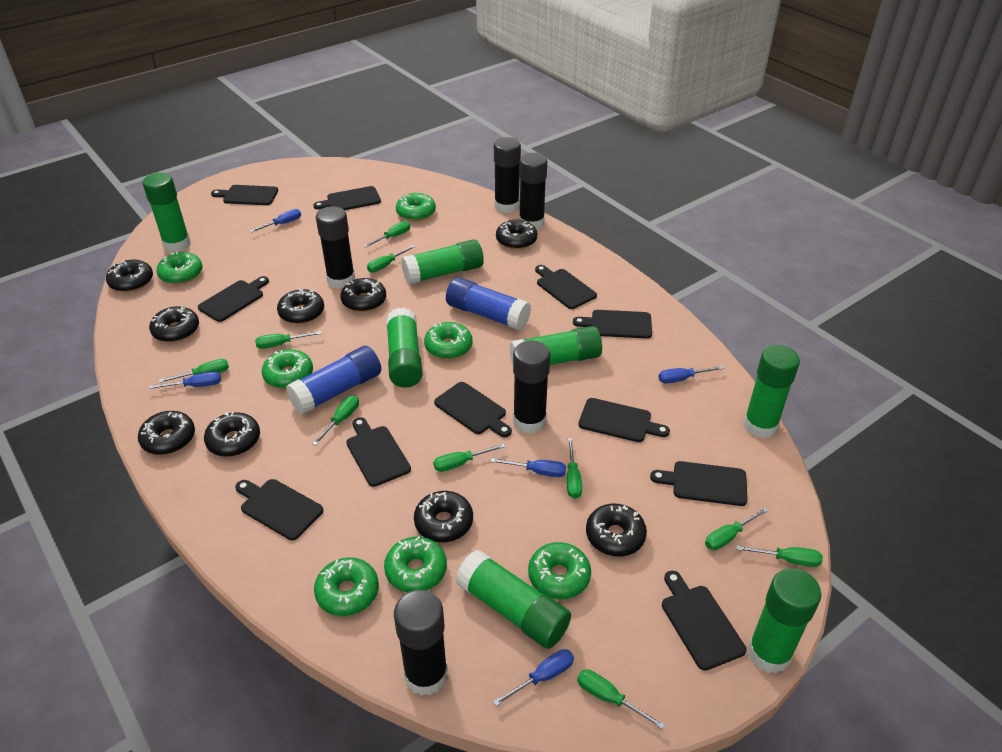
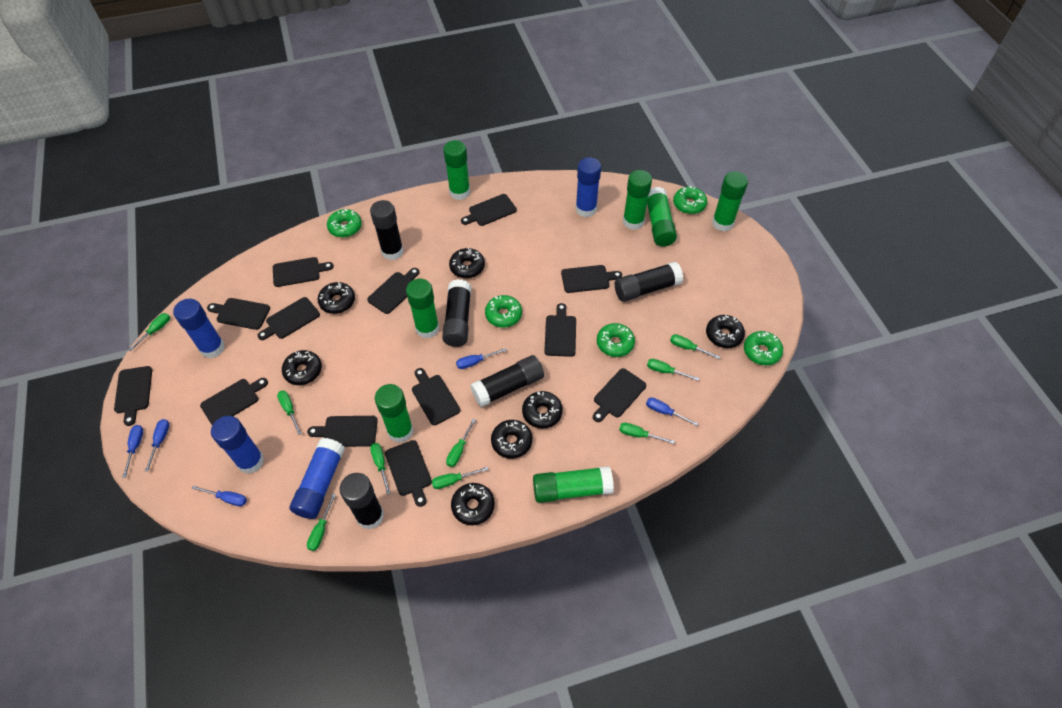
black cutting board: 11 -> 13
black donut: 9 -> 7
blue glue stick: 2 -> 4
green donut: 7 -> 5
green screwdriver: 10 -> 9

